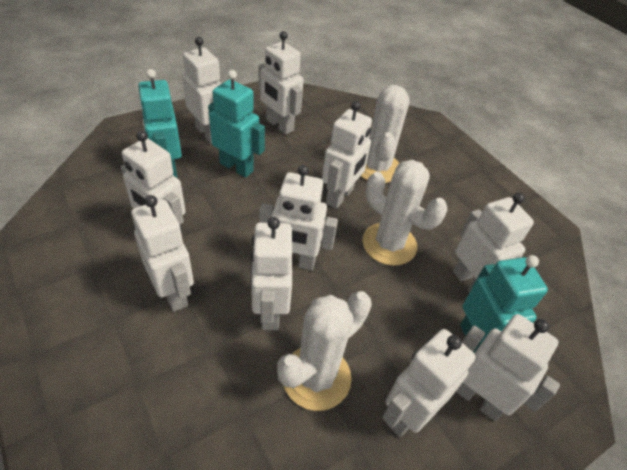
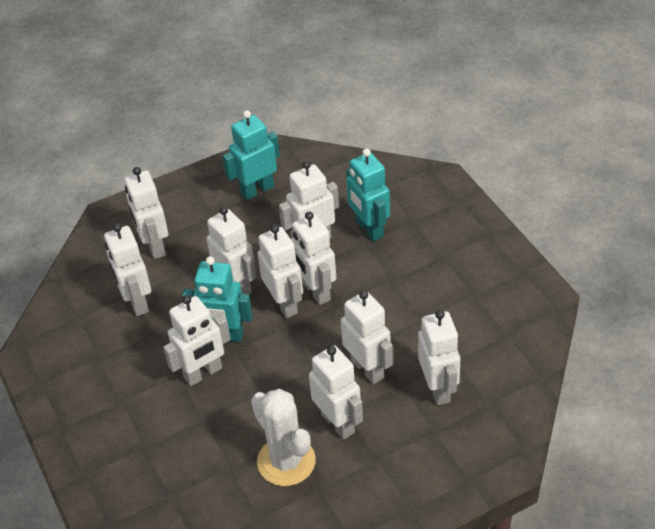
white cactus: 3 -> 1

